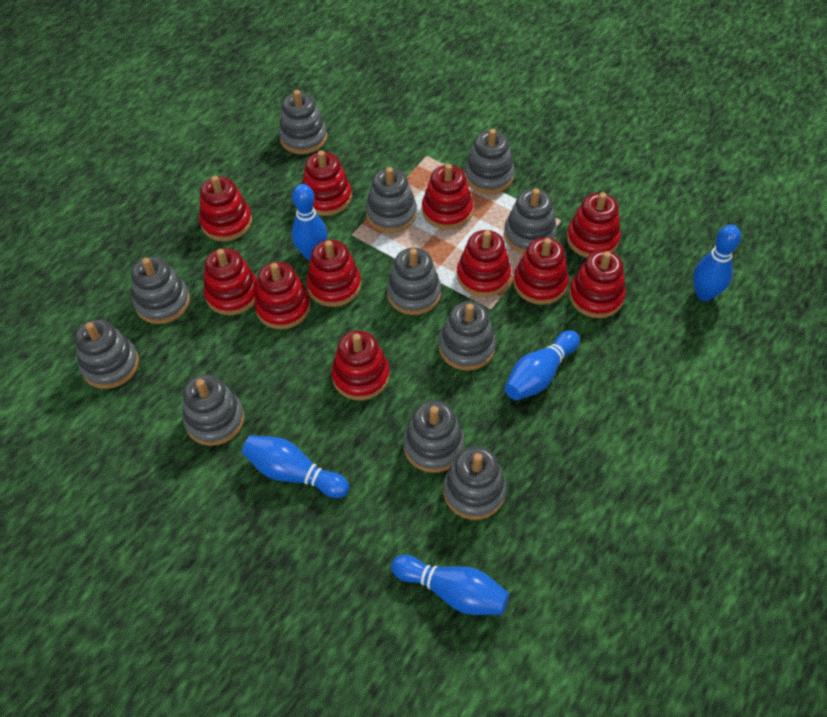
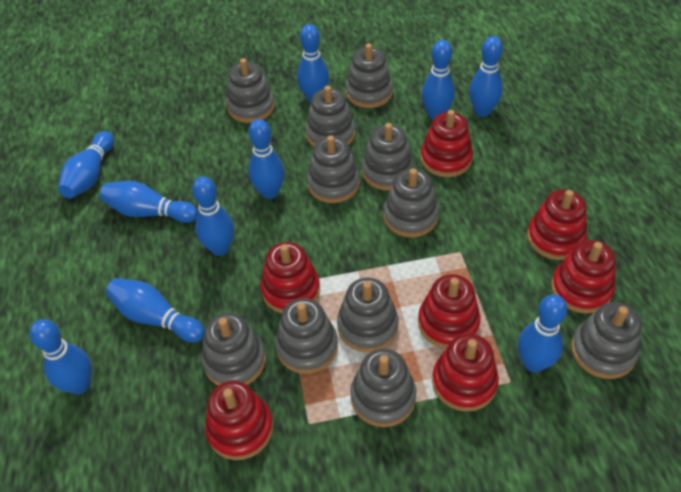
blue bowling pin: 5 -> 10
red stacking toy: 11 -> 7

